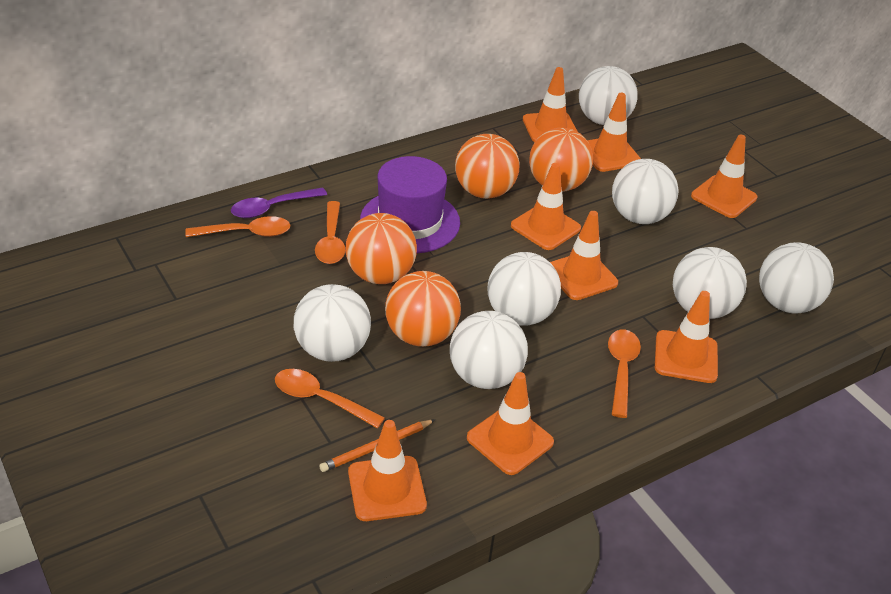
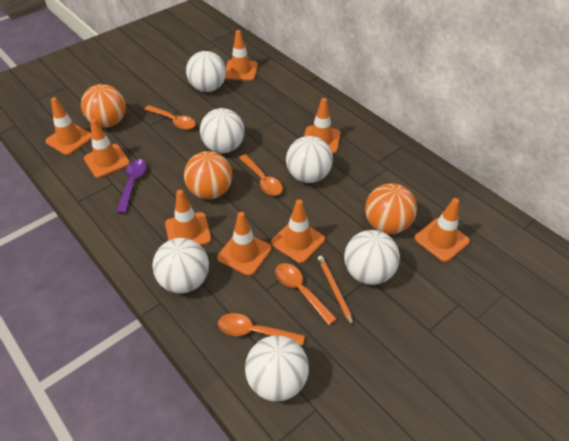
orange ball: 4 -> 3
purple hat: 1 -> 0
white ball: 7 -> 6

